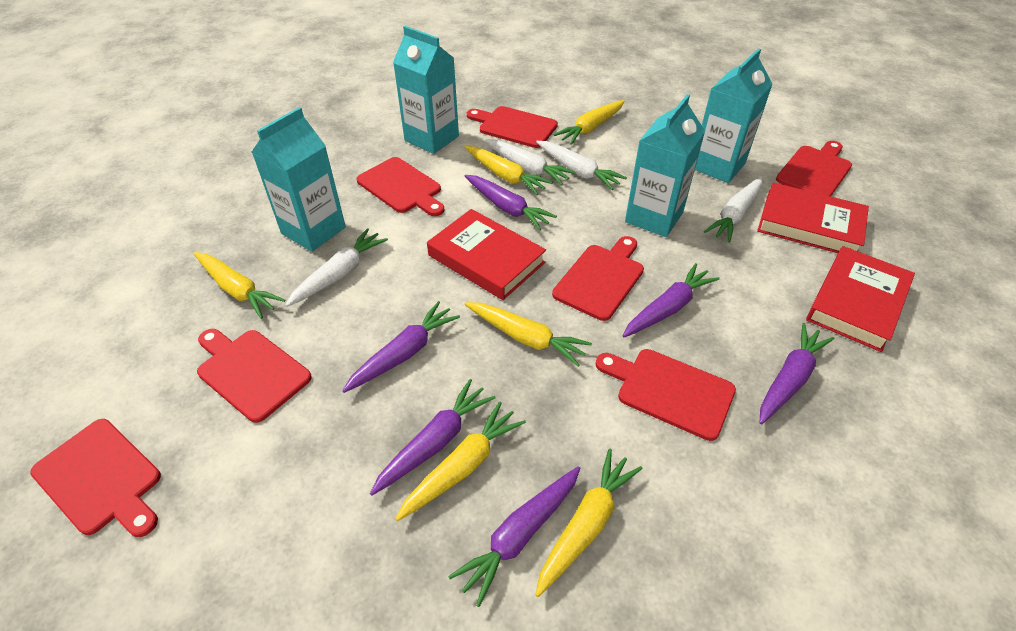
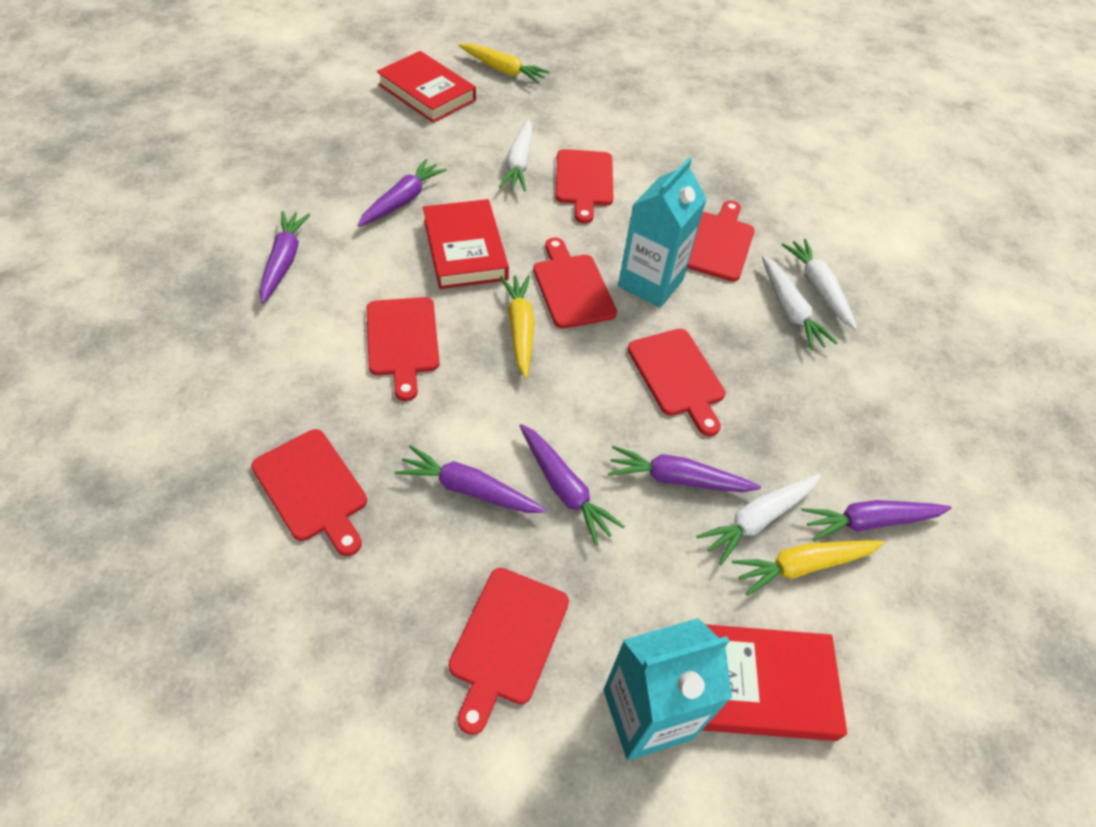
turquoise carton: 4 -> 2
yellow carrot: 6 -> 3

